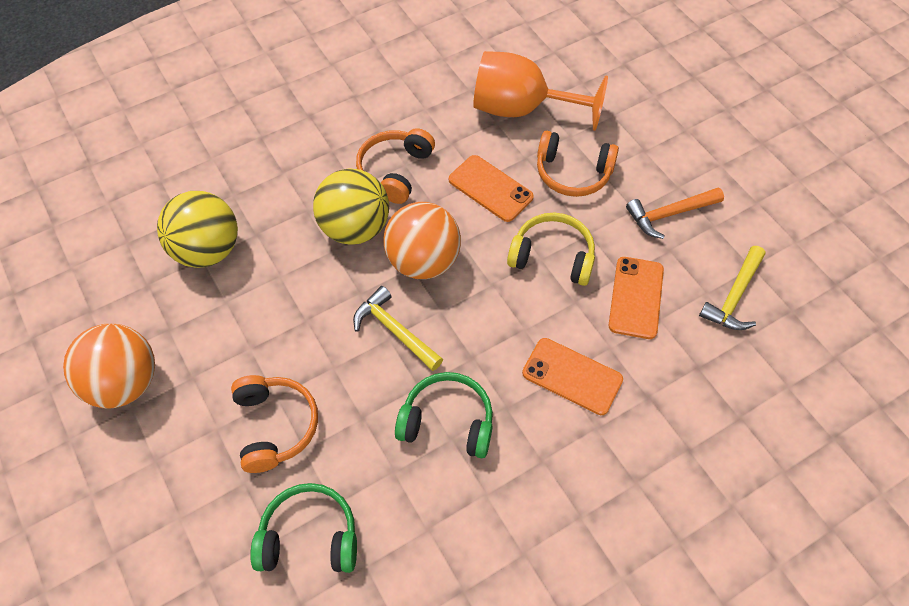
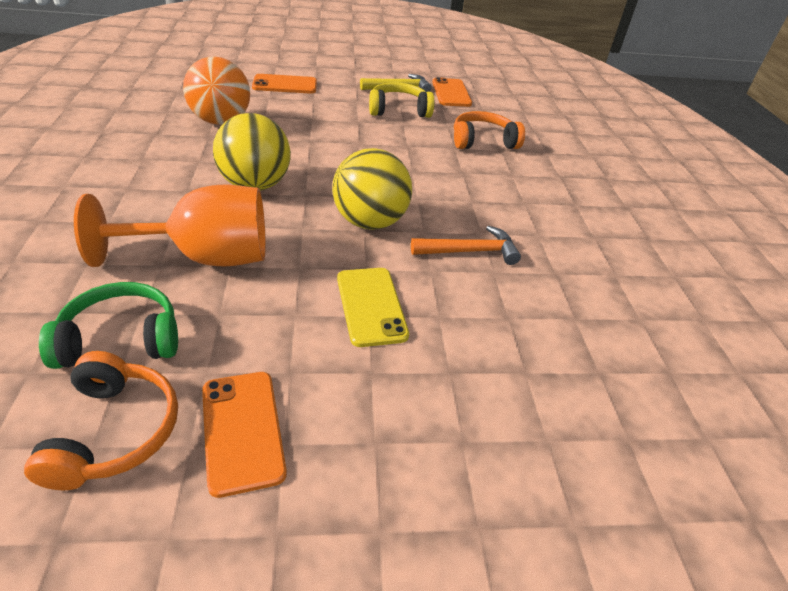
green headphones: 2 -> 1
orange ball: 2 -> 1
orange headphones: 3 -> 2
yellow hammer: 2 -> 1
yellow phone: 0 -> 1

